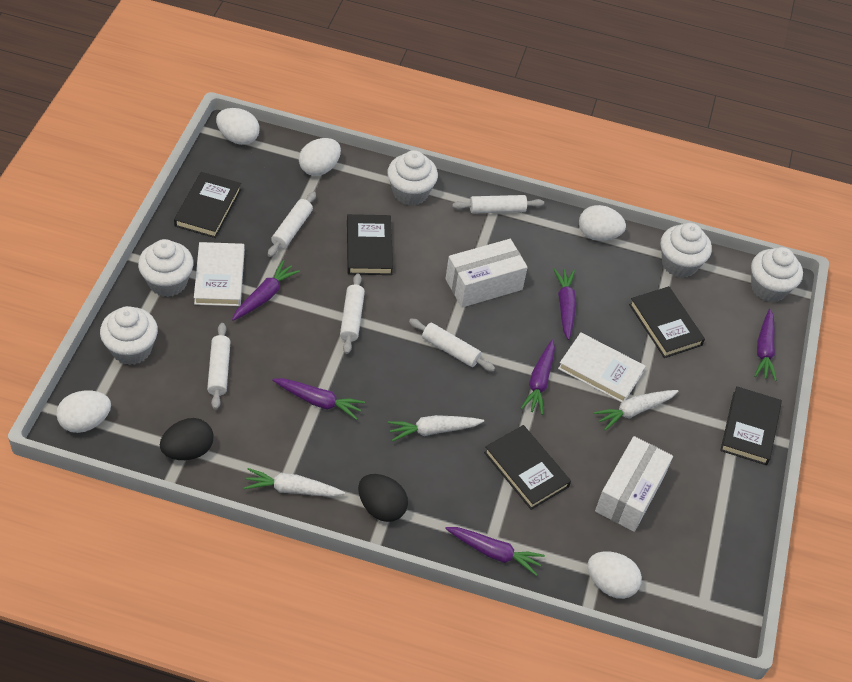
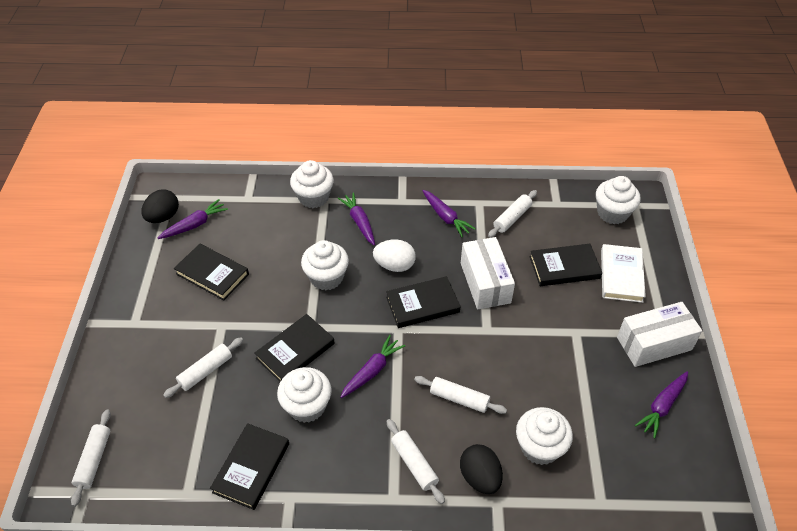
purple carrot: 6 -> 5
white book: 2 -> 1
white carrot: 3 -> 0
white egg: 5 -> 1

